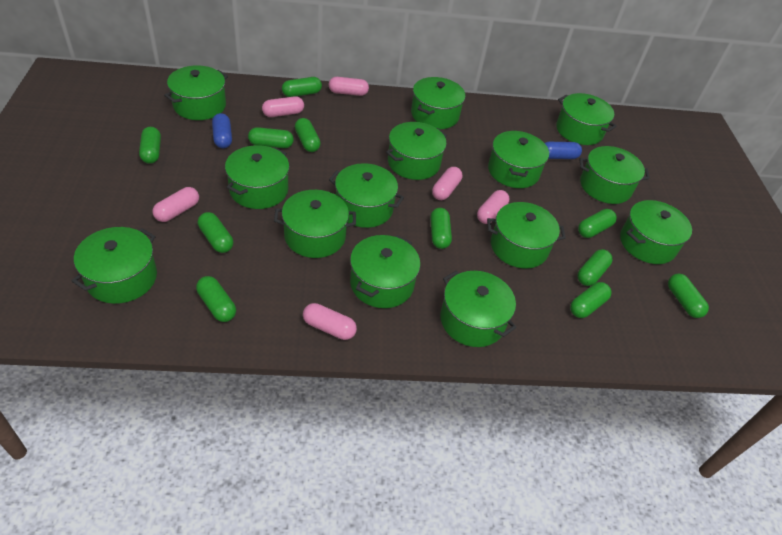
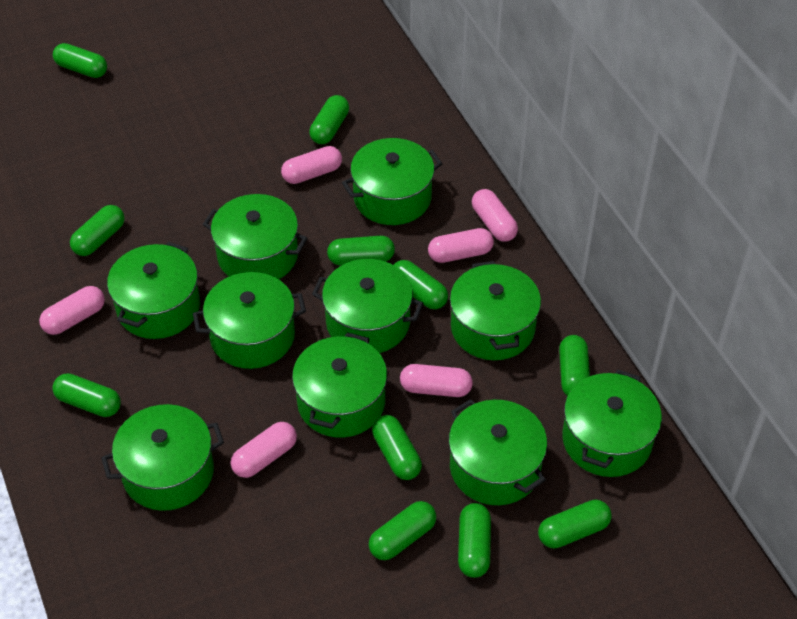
blue capsule: 2 -> 0
green pot: 14 -> 10

